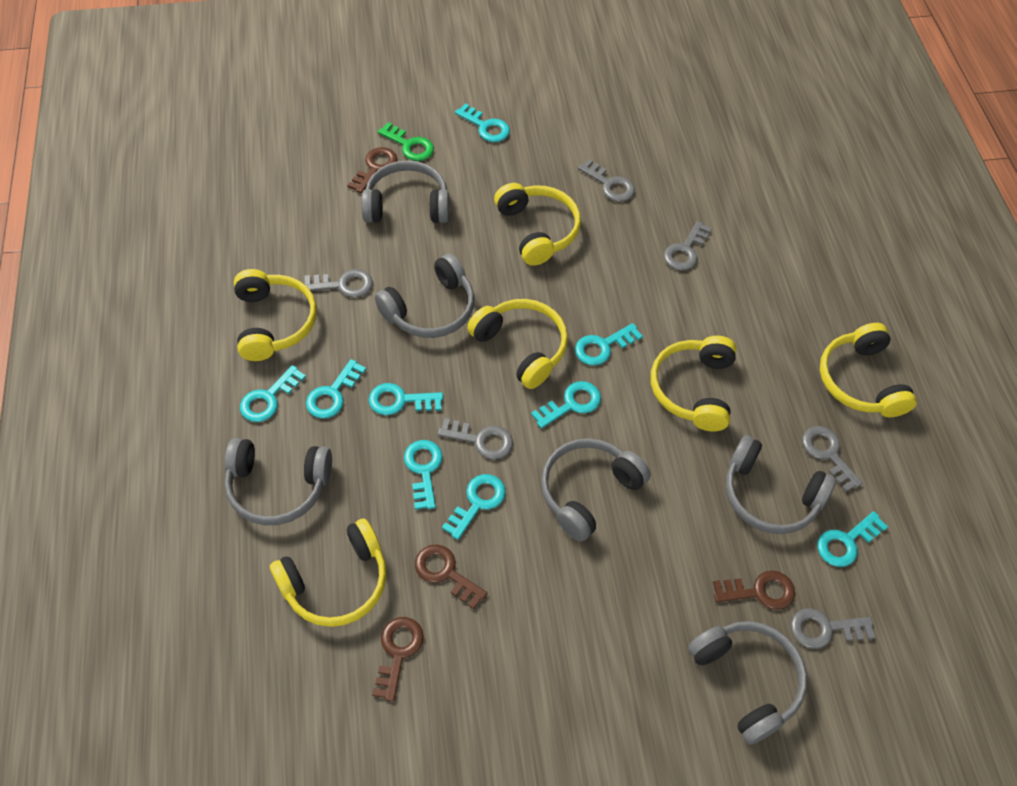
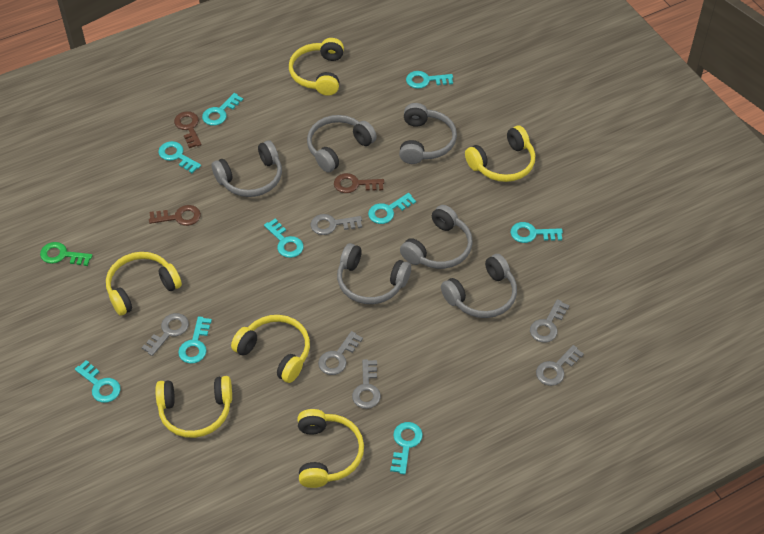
brown key: 4 -> 3

